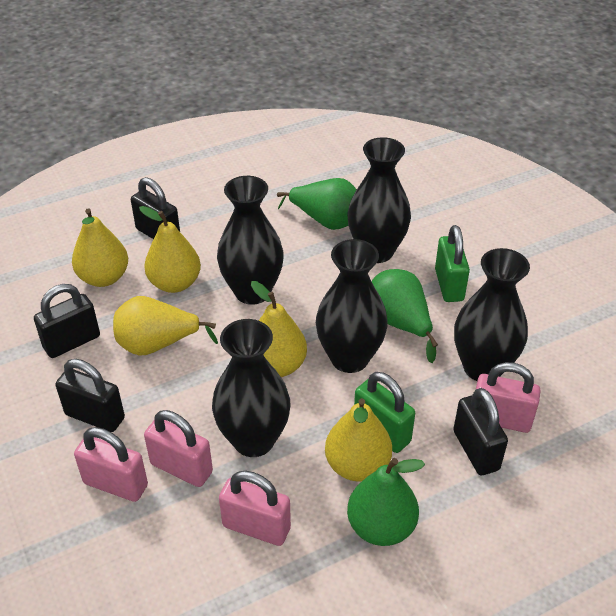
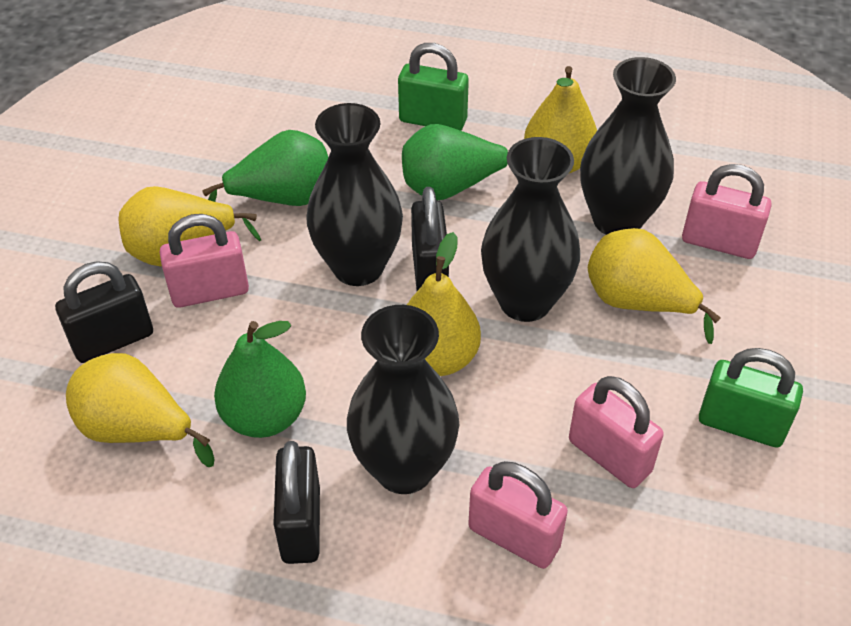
black padlock: 4 -> 3
black vase: 5 -> 4

